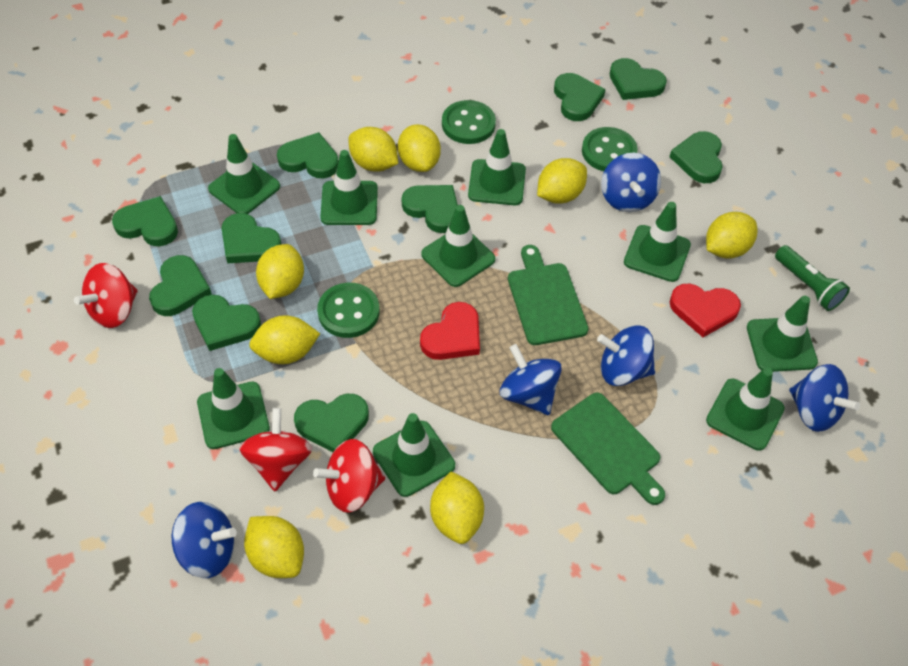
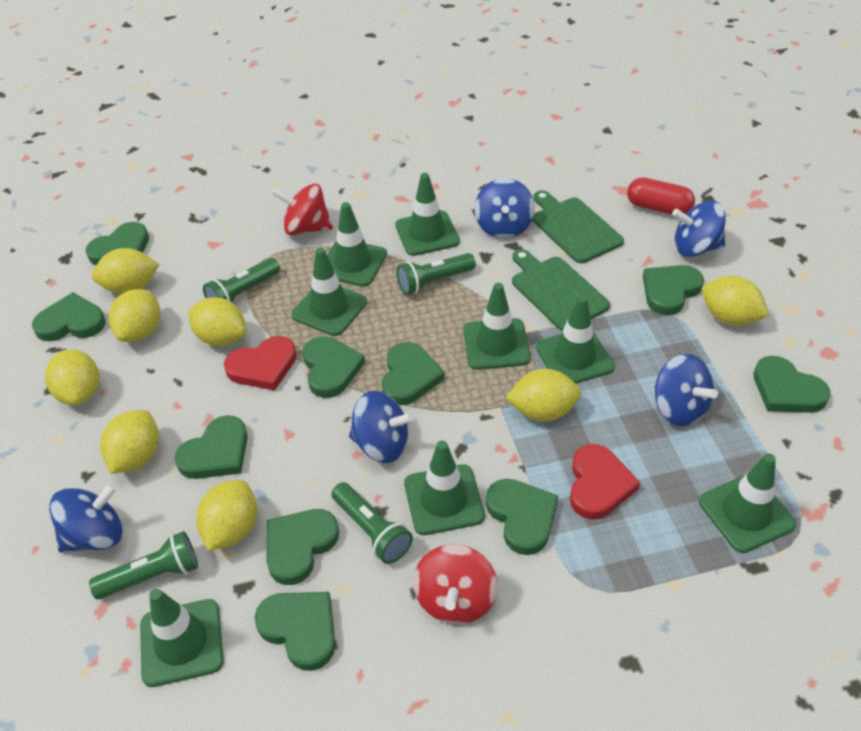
green button: 3 -> 0
green flashlight: 1 -> 4
green traffic cone: 9 -> 8
red capsule: 0 -> 1
red spinning top: 3 -> 2

